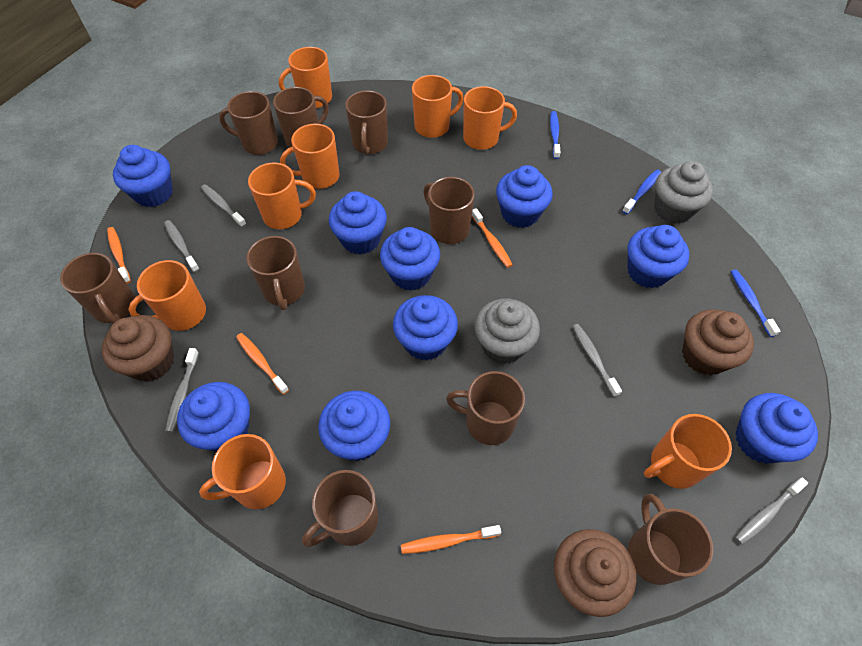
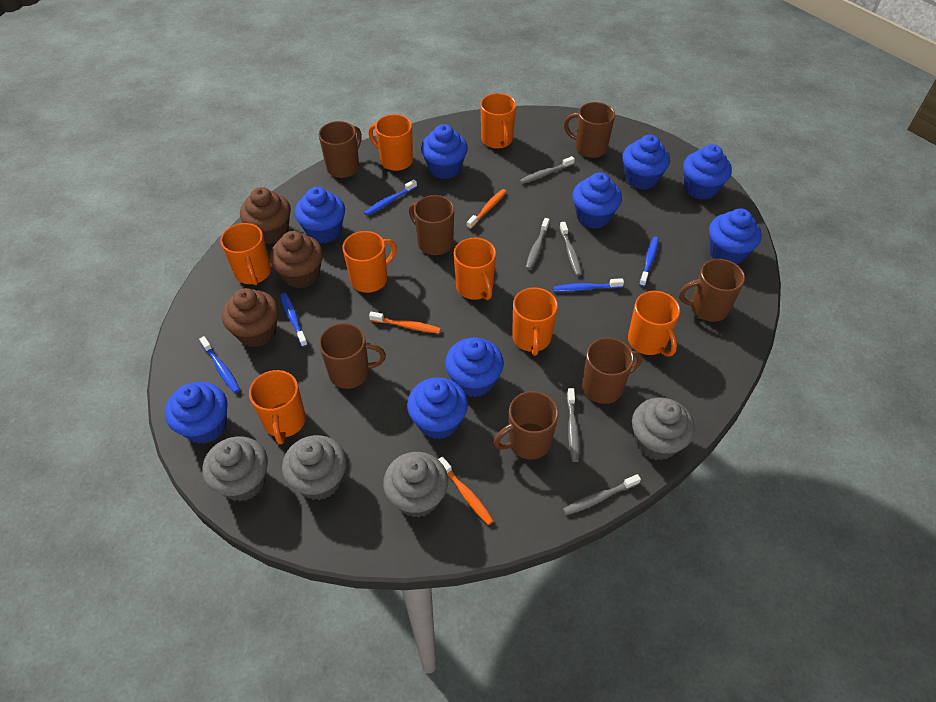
blue toothbrush: 3 -> 5
brown mug: 9 -> 7
grey cupcake: 2 -> 4
orange toothbrush: 4 -> 3

